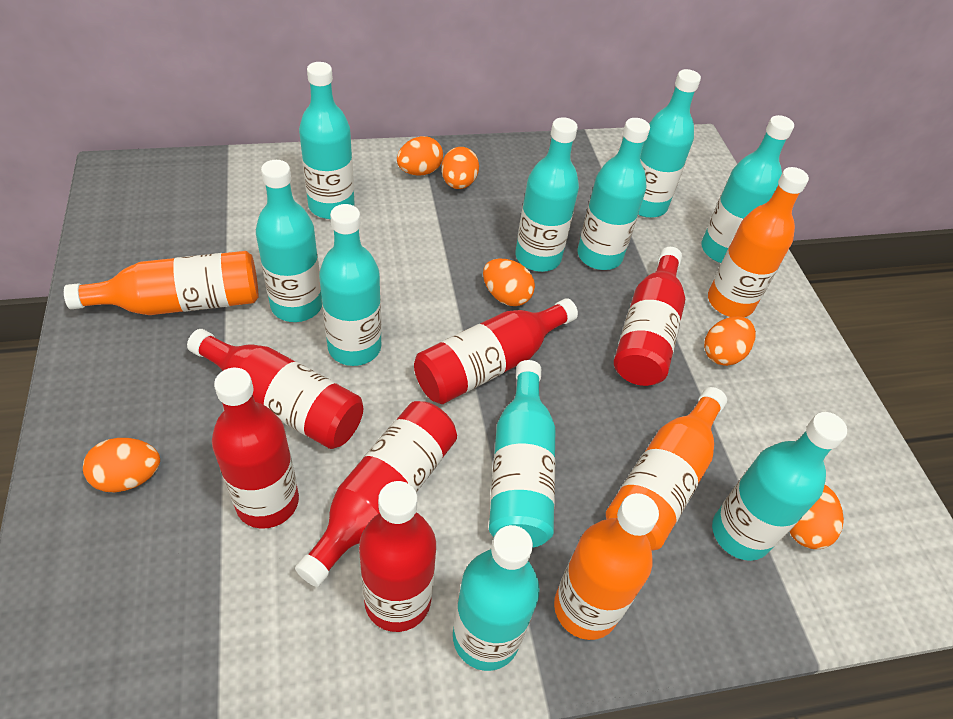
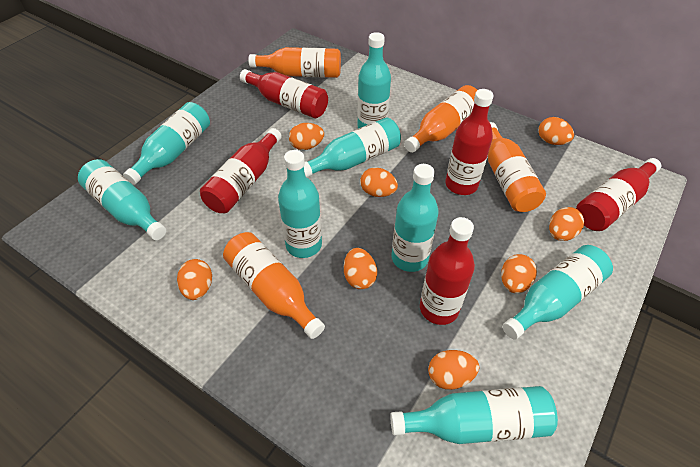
orange egg: 6 -> 8
red bottle: 6 -> 5
turquoise bottle: 10 -> 8

